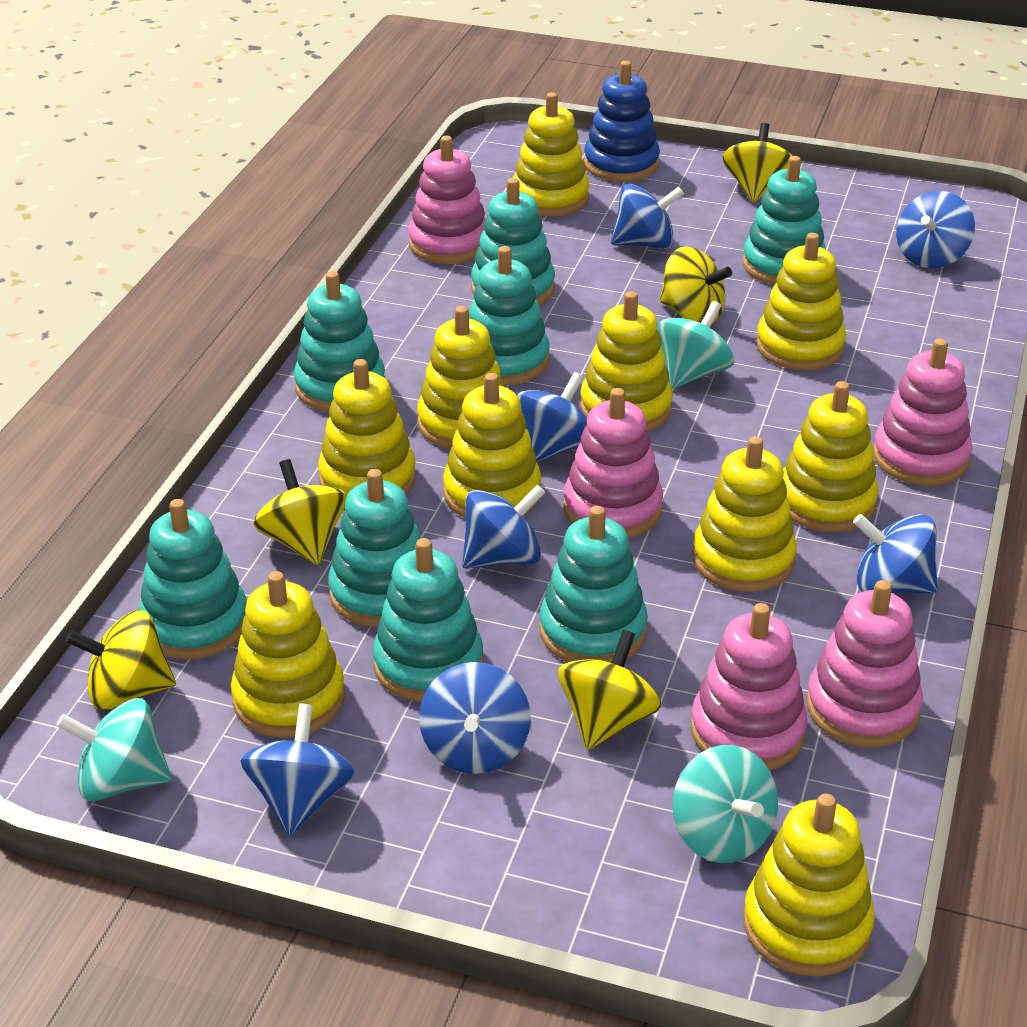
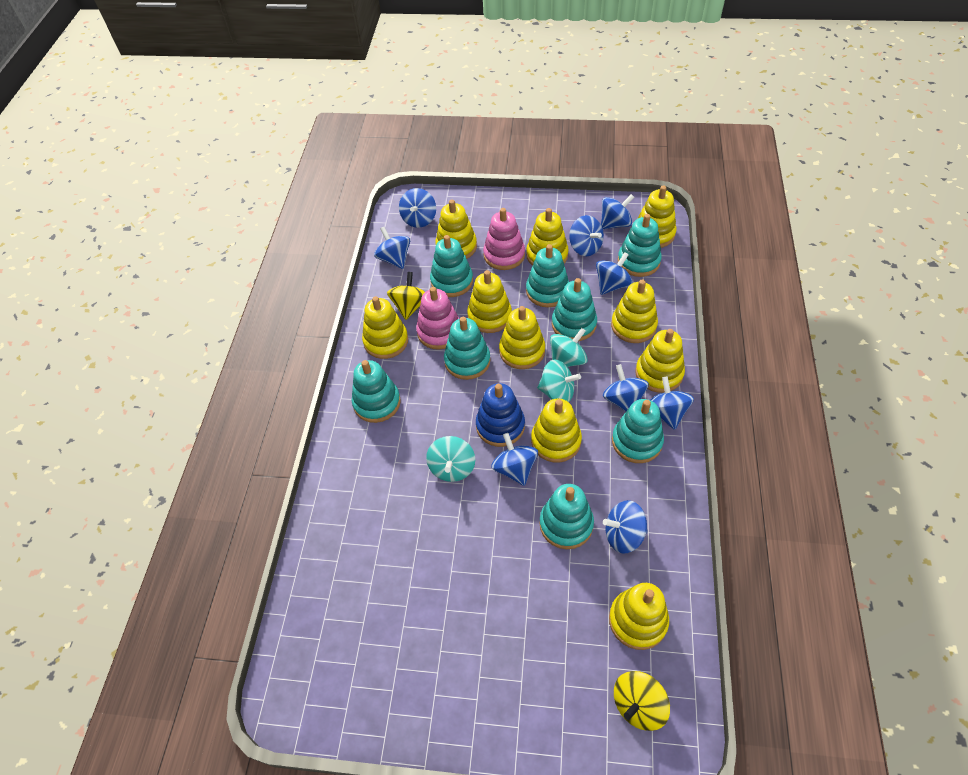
blue spinning top: 7 -> 9
pink stacking toy: 5 -> 2
yellow spinning top: 5 -> 2

